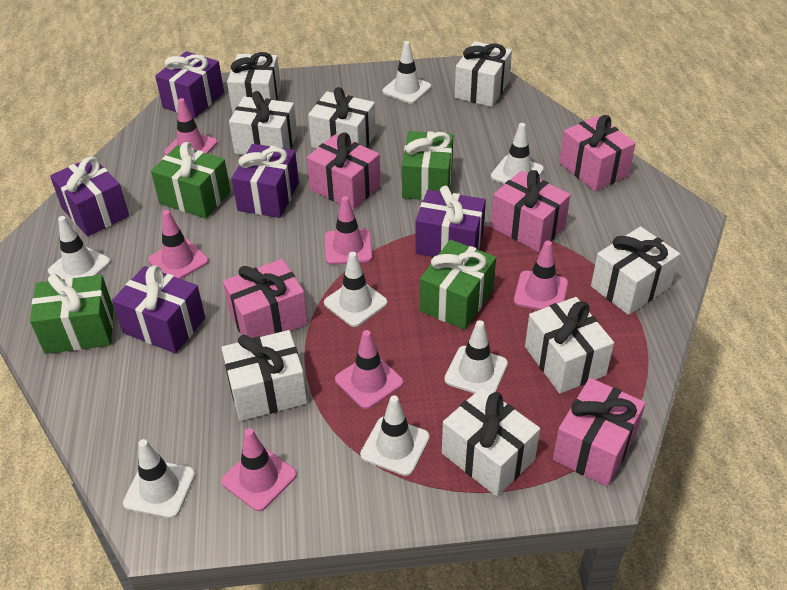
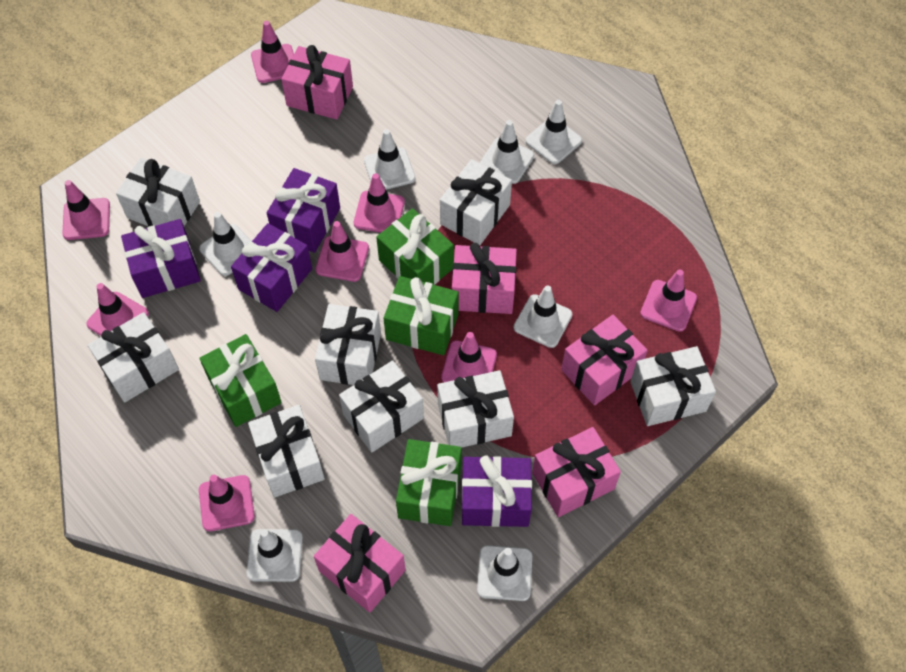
pink traffic cone: 6 -> 8
purple gift: 5 -> 4

